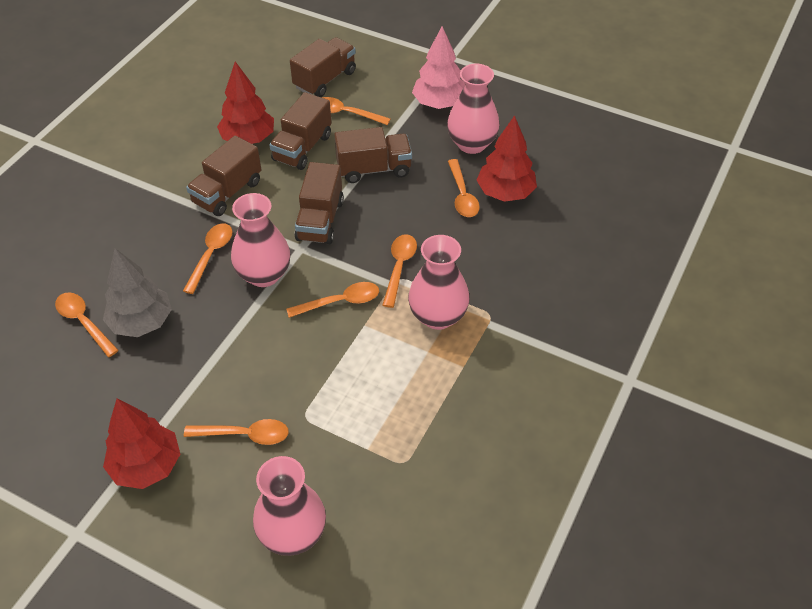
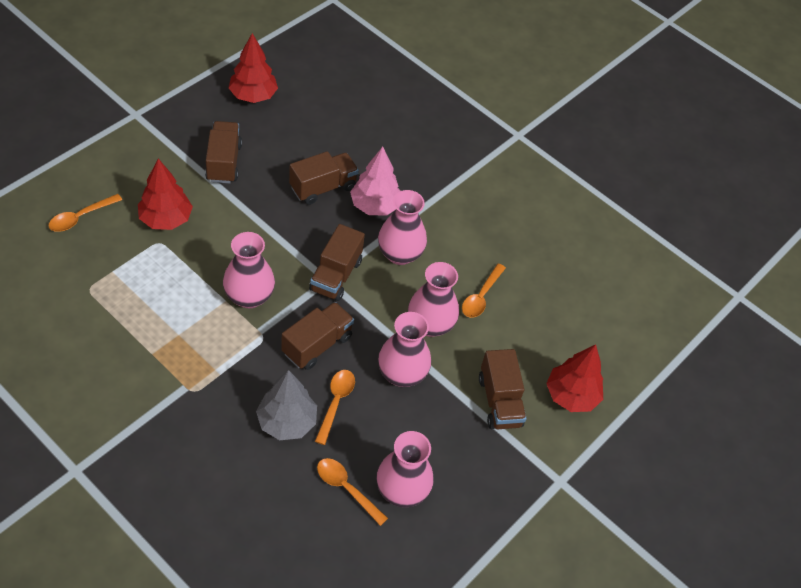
orange spoon: 7 -> 4
pink vase: 4 -> 5

